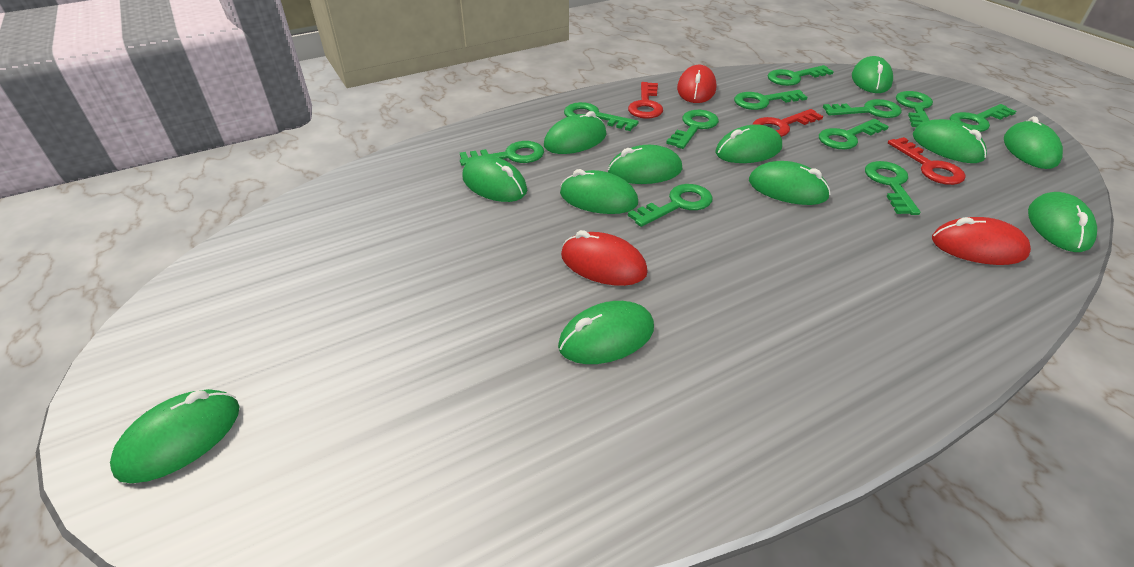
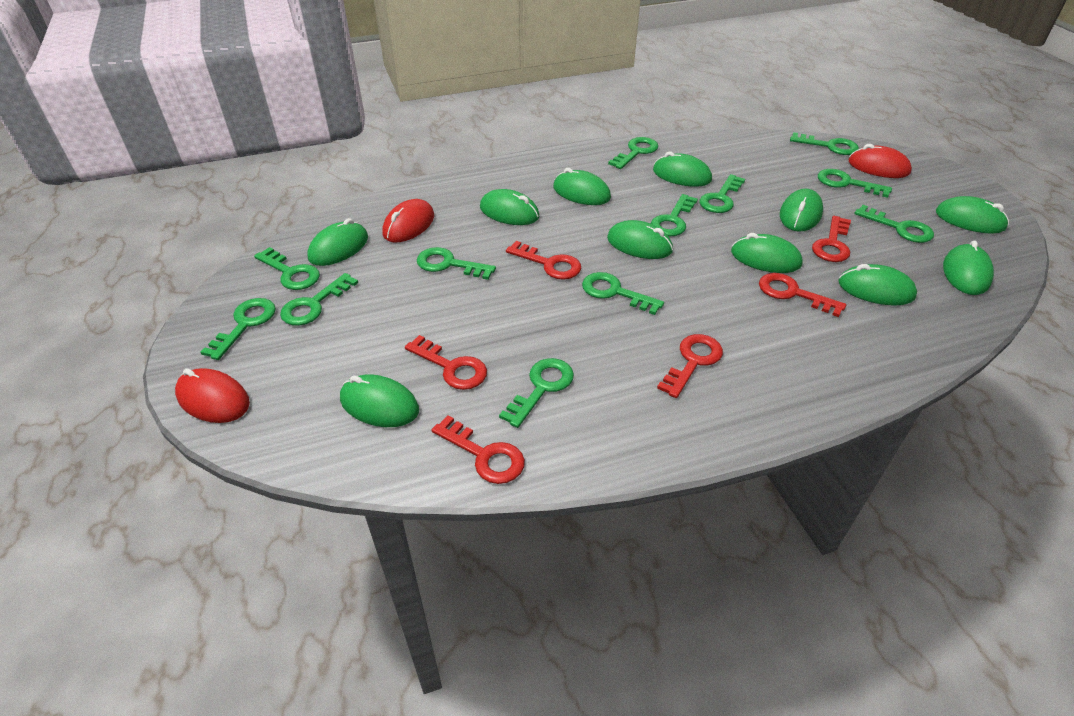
green key: 11 -> 12
green mouse: 12 -> 11
red key: 3 -> 6

